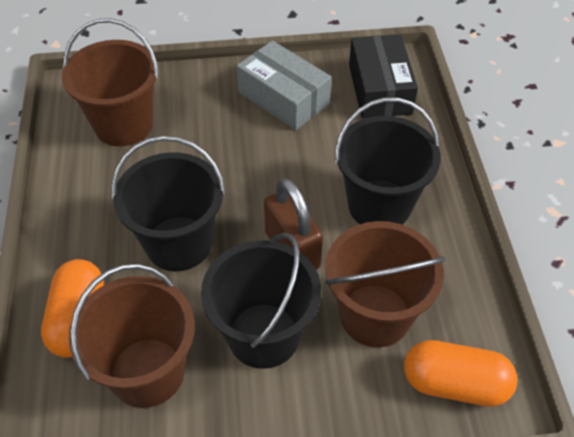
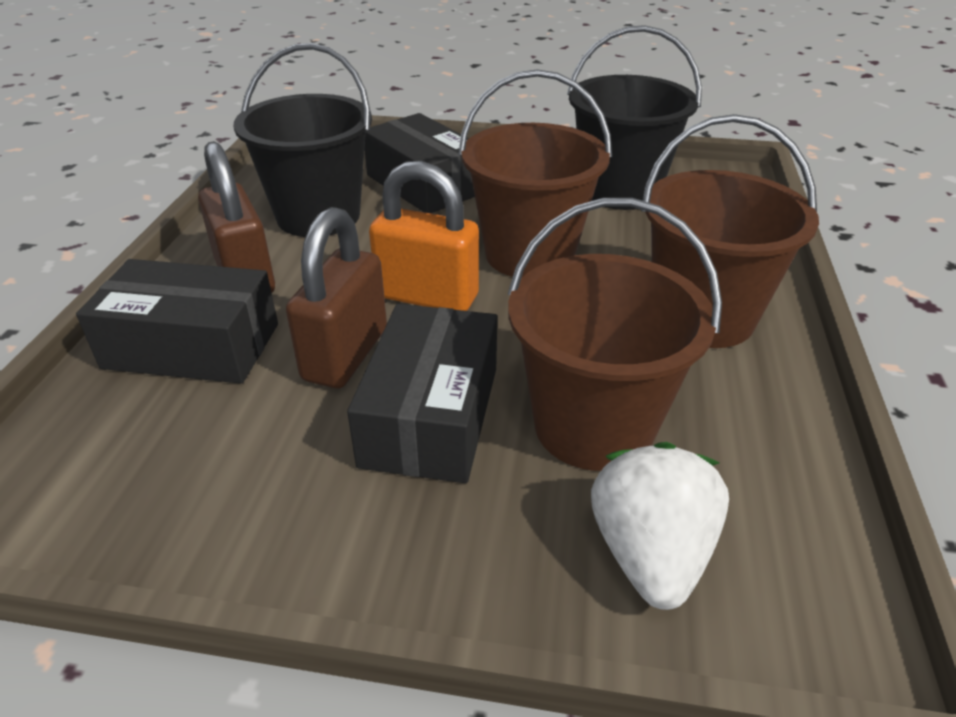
black box: 1 -> 3
black bucket: 3 -> 2
brown padlock: 1 -> 2
grey box: 1 -> 0
orange capsule: 2 -> 0
orange padlock: 0 -> 1
white strawberry: 0 -> 1

